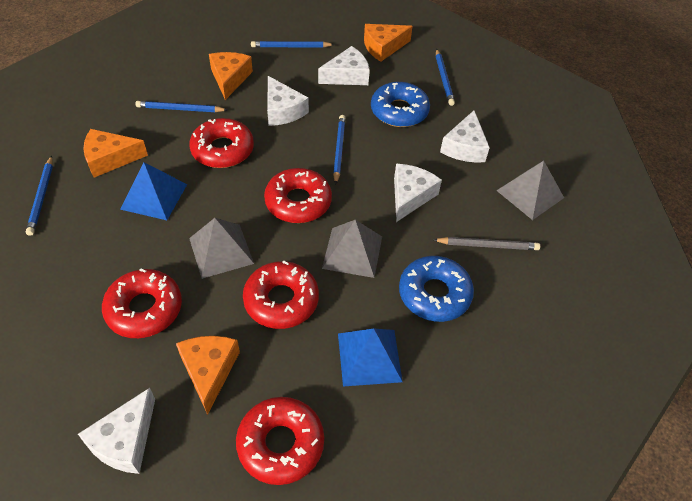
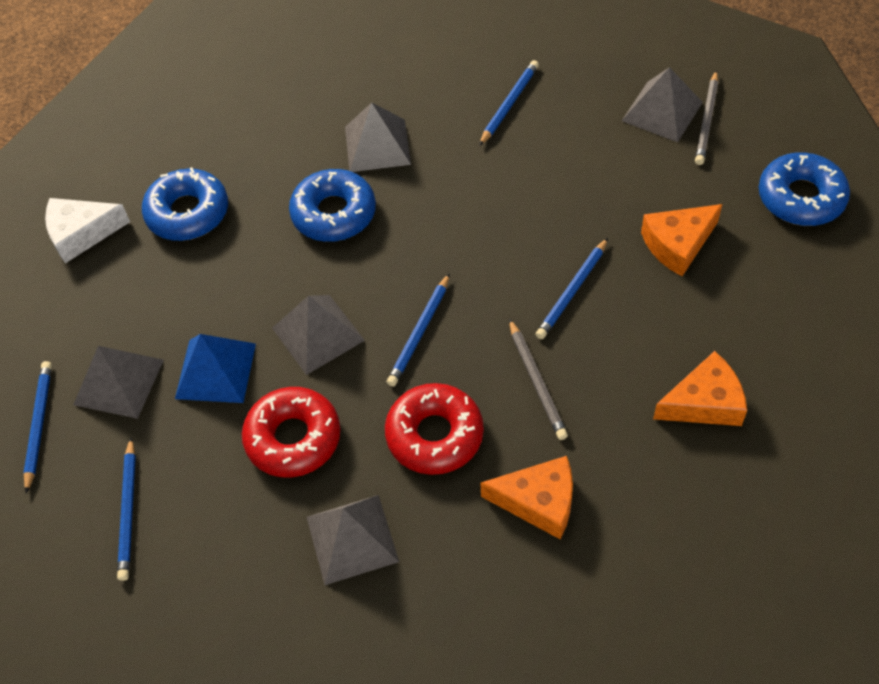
blue donut: 2 -> 3
blue pyramid: 2 -> 1
grey pencil: 1 -> 2
grey pyramid: 3 -> 5
orange cheese: 4 -> 3
red donut: 5 -> 2
white cheese: 5 -> 1

